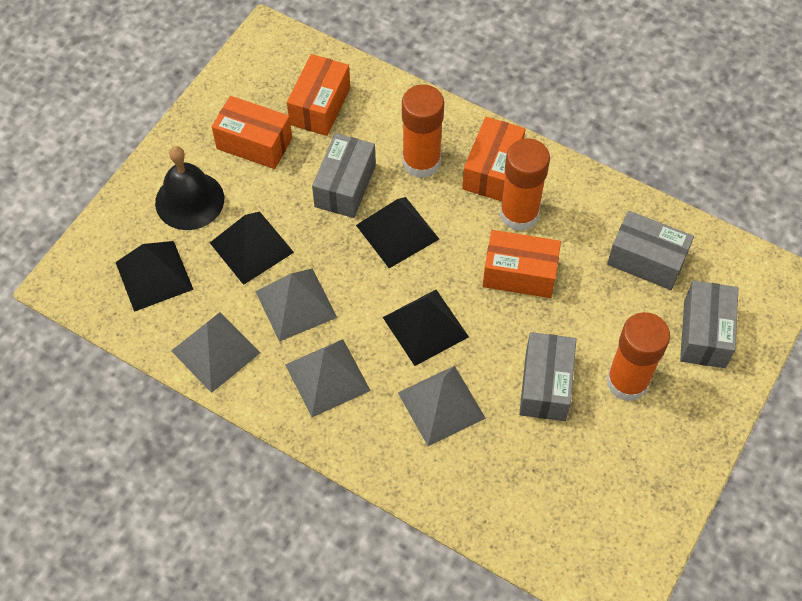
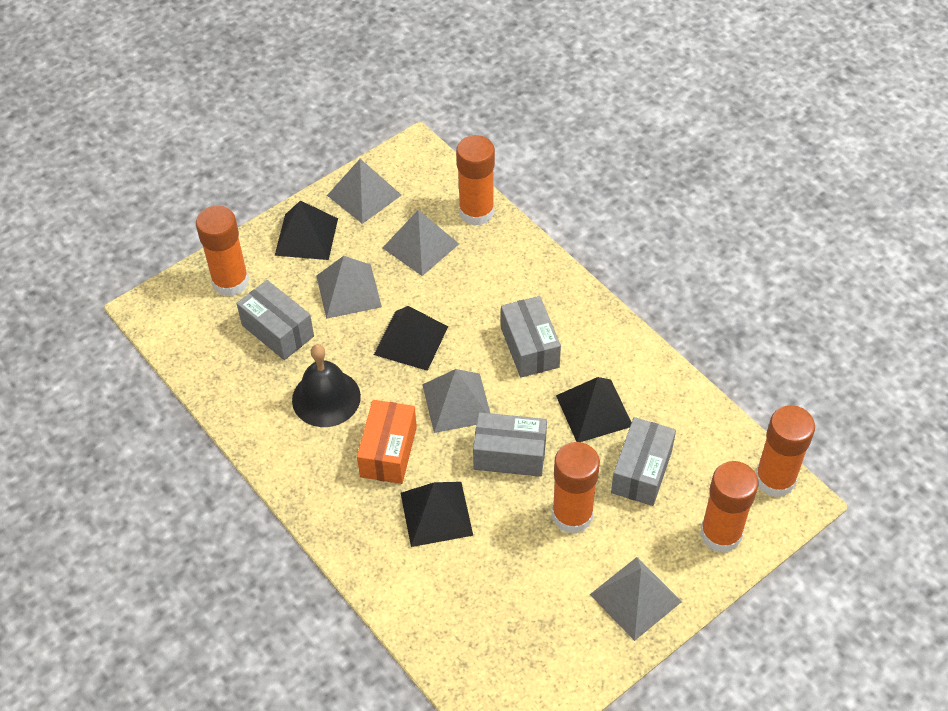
grey pyramid: 4 -> 5
orange box: 4 -> 1
orange glue stick: 3 -> 5

